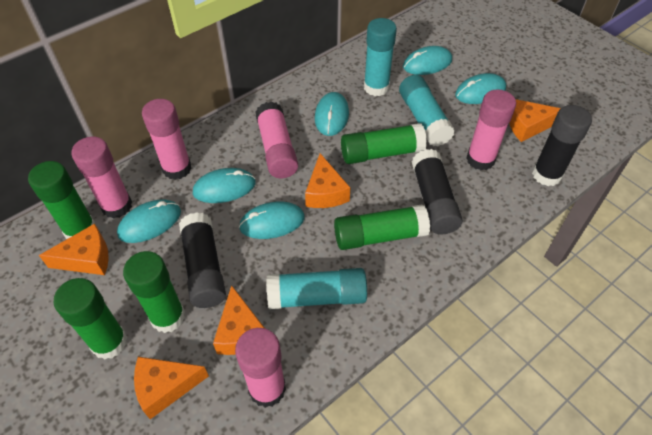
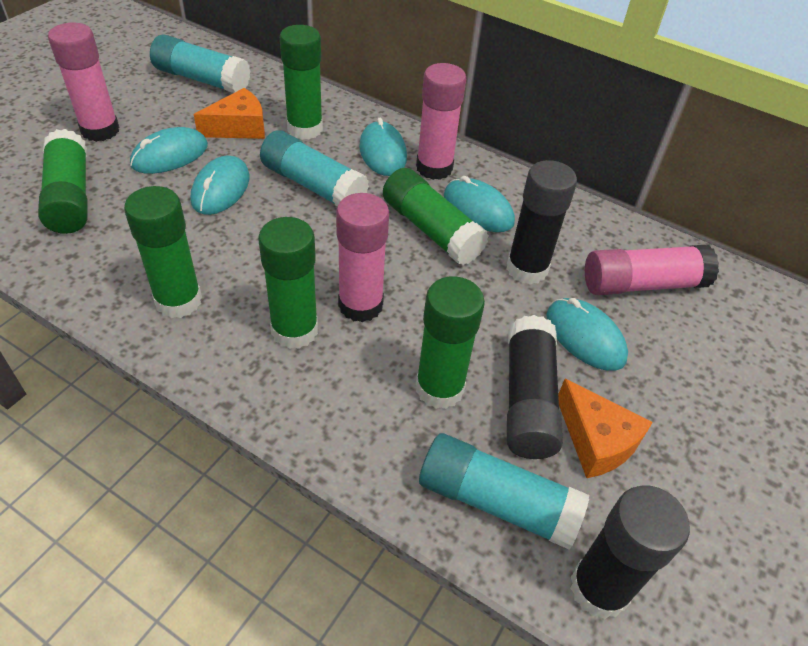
green glue stick: 5 -> 6
orange cheese: 5 -> 2
pink glue stick: 5 -> 4
turquoise mouse: 6 -> 5

